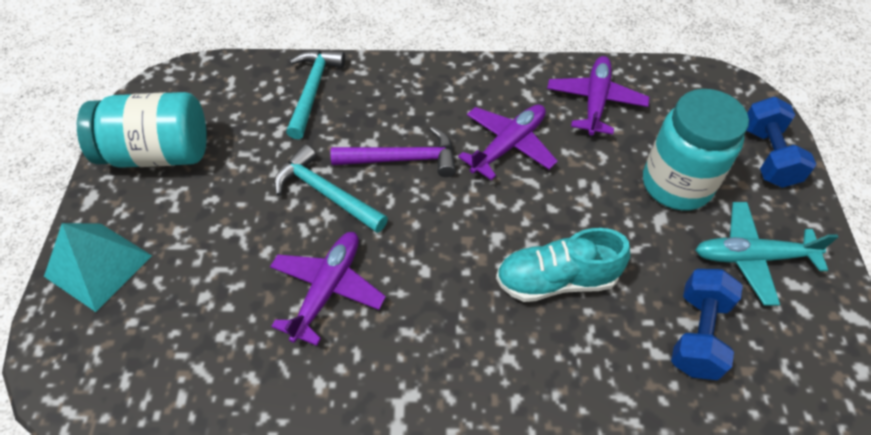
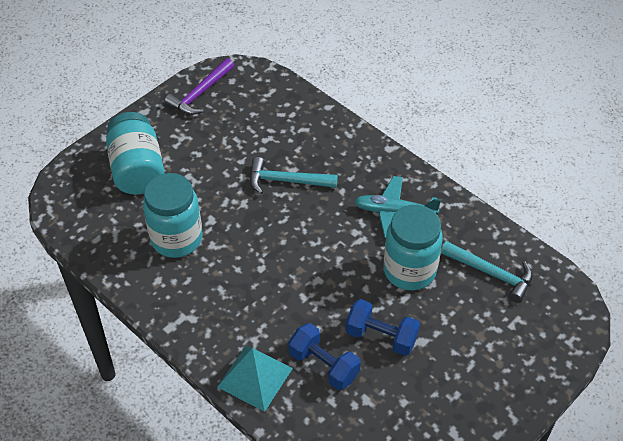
purple plane: 3 -> 0
turquoise jar: 2 -> 3
turquoise shoe: 1 -> 0

